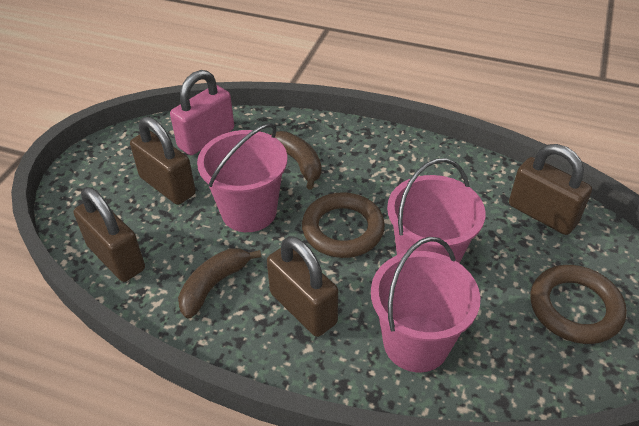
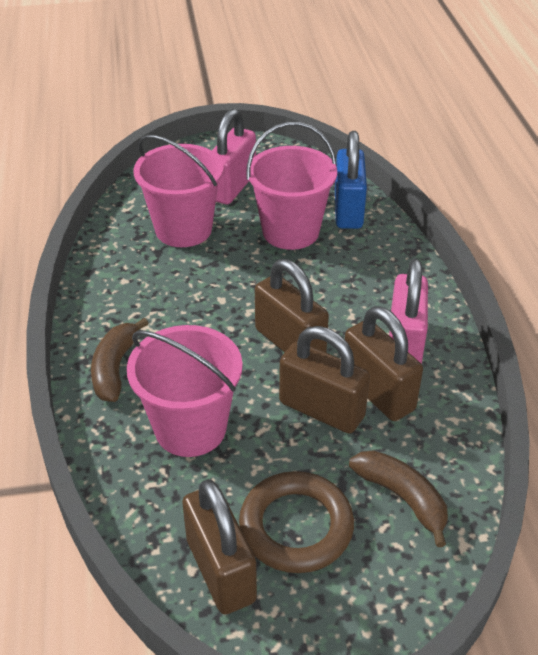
blue padlock: 0 -> 1
brown ring: 2 -> 1
pink padlock: 1 -> 2

